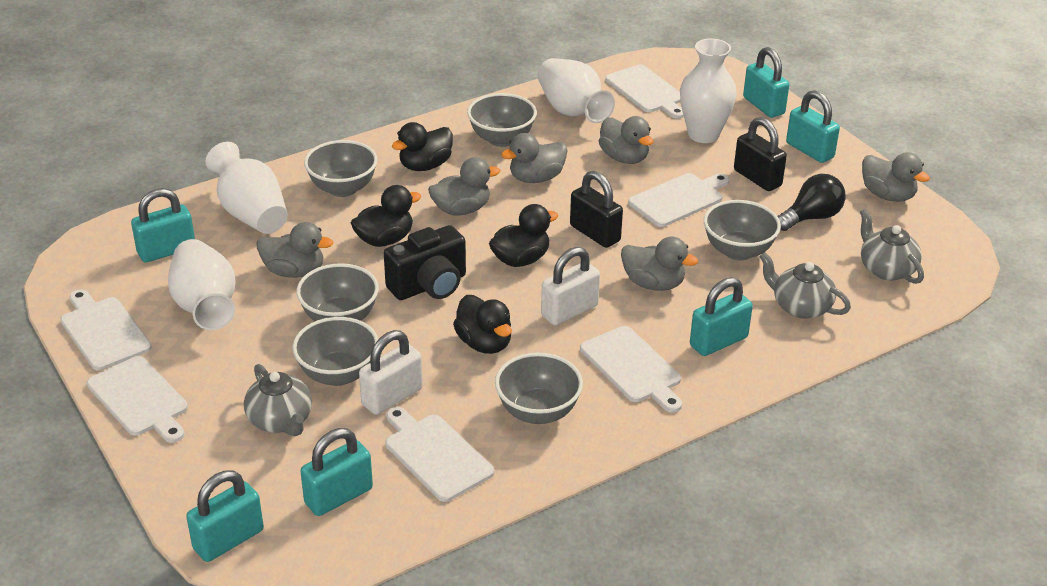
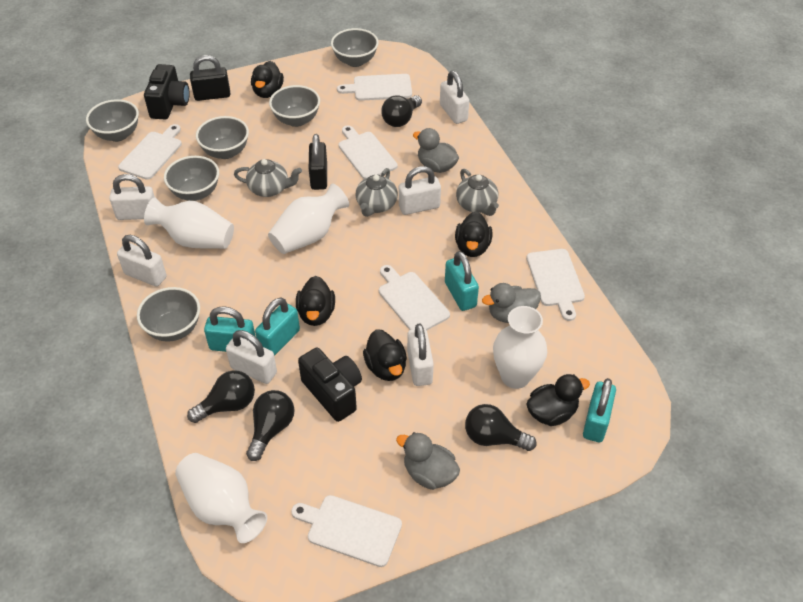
black camera: 1 -> 2
black duck: 4 -> 5
black light bulb: 1 -> 4
grey duck: 6 -> 3
turquoise padlock: 6 -> 4
white padlock: 2 -> 6

